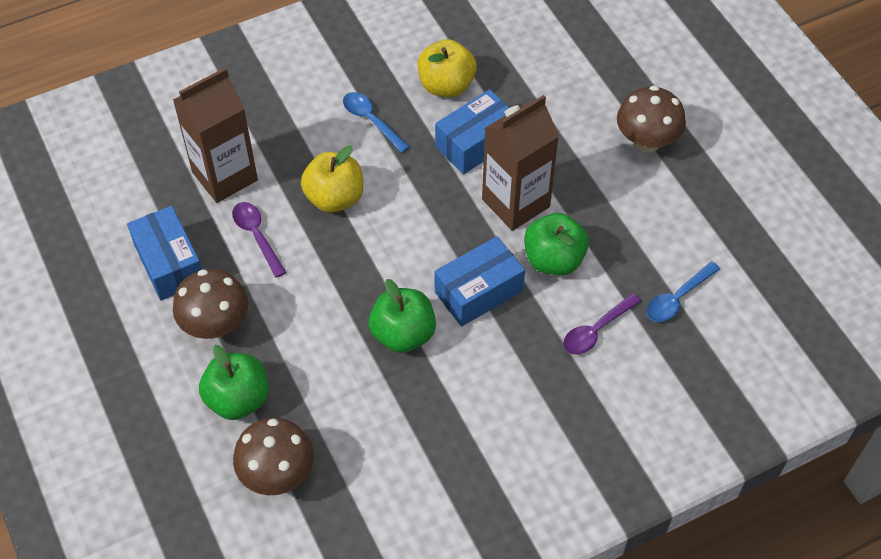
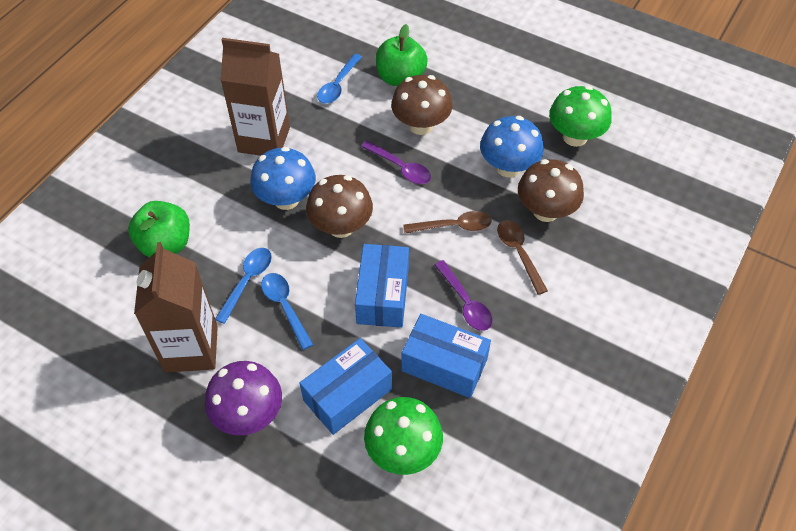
blue mushroom: 0 -> 2
blue spoon: 2 -> 3
brown spoon: 0 -> 2
green apple: 3 -> 2
green mushroom: 0 -> 2
purple mushroom: 0 -> 1
yellow apple: 2 -> 0

